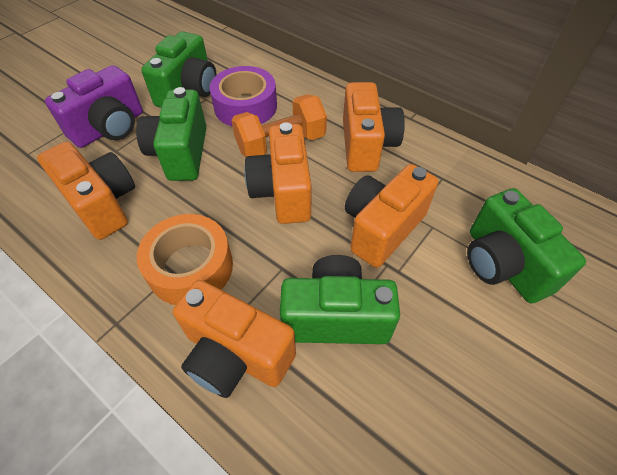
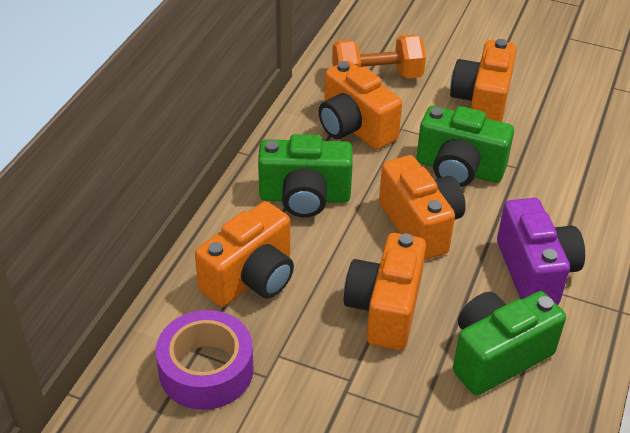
green camera: 4 -> 3
orange tape: 1 -> 0

